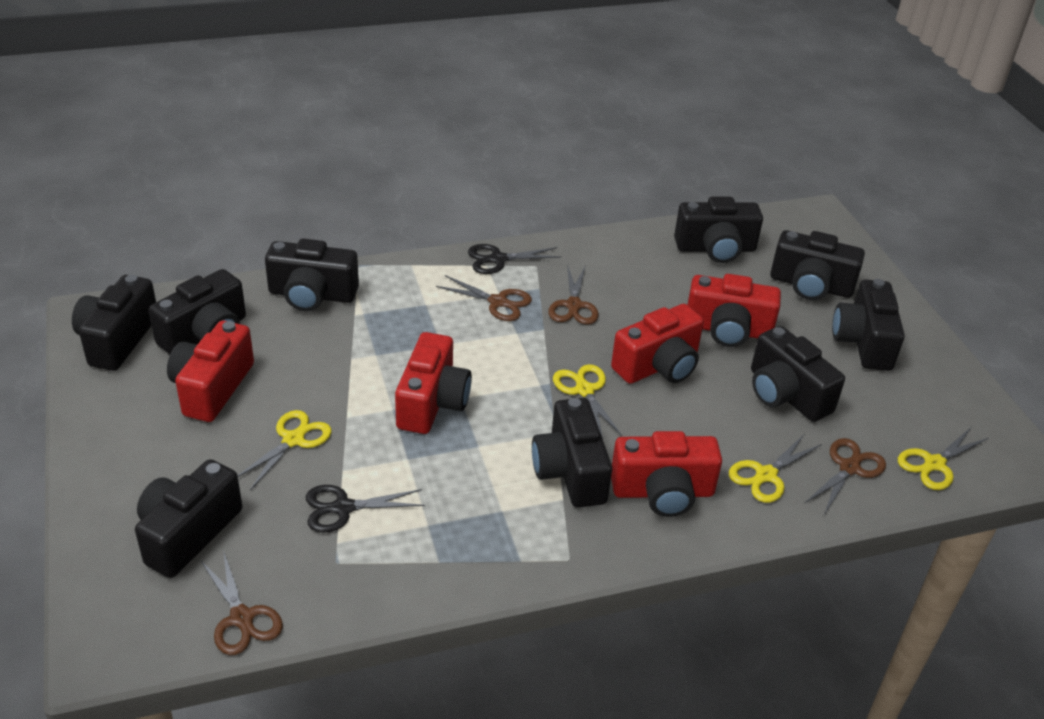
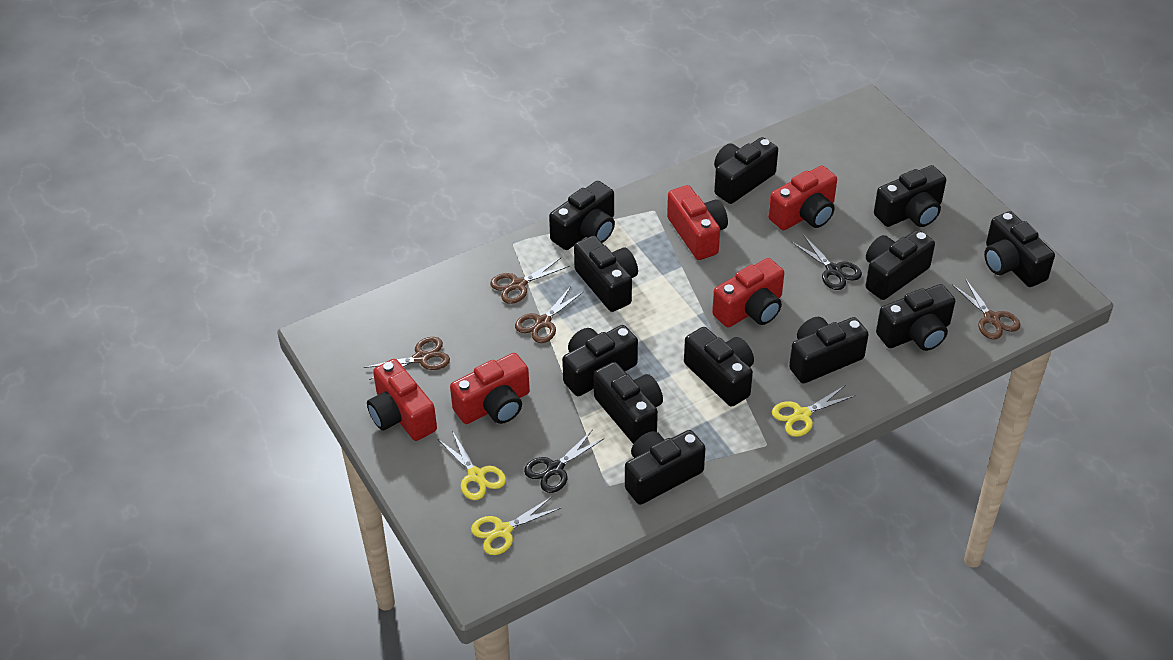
black camera: 9 -> 12
yellow scissors: 4 -> 3

